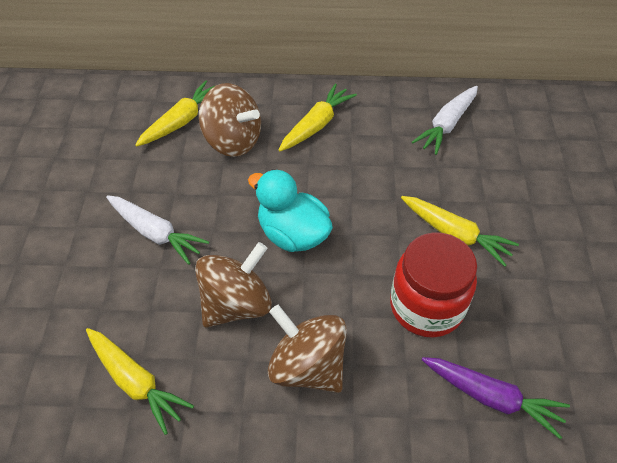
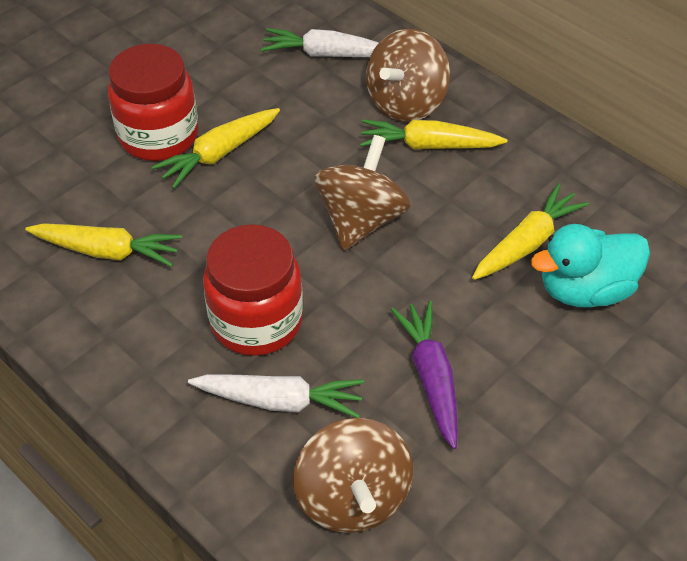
red jar: 1 -> 2

